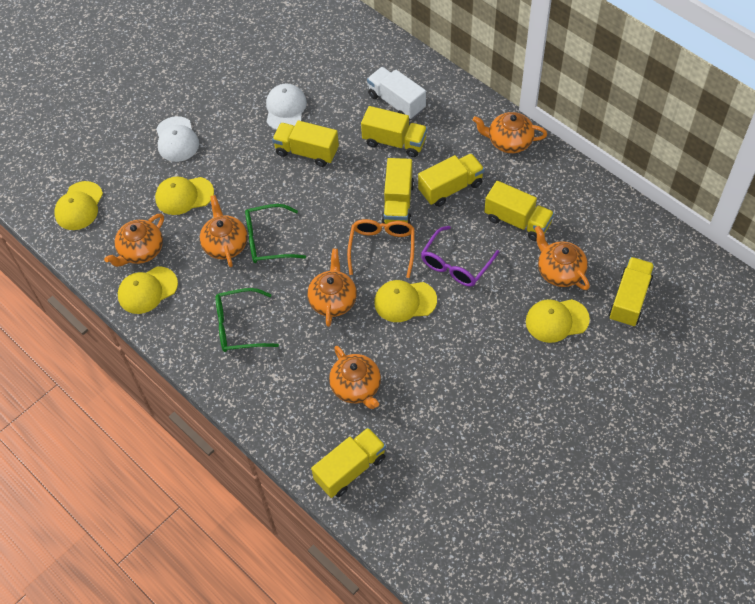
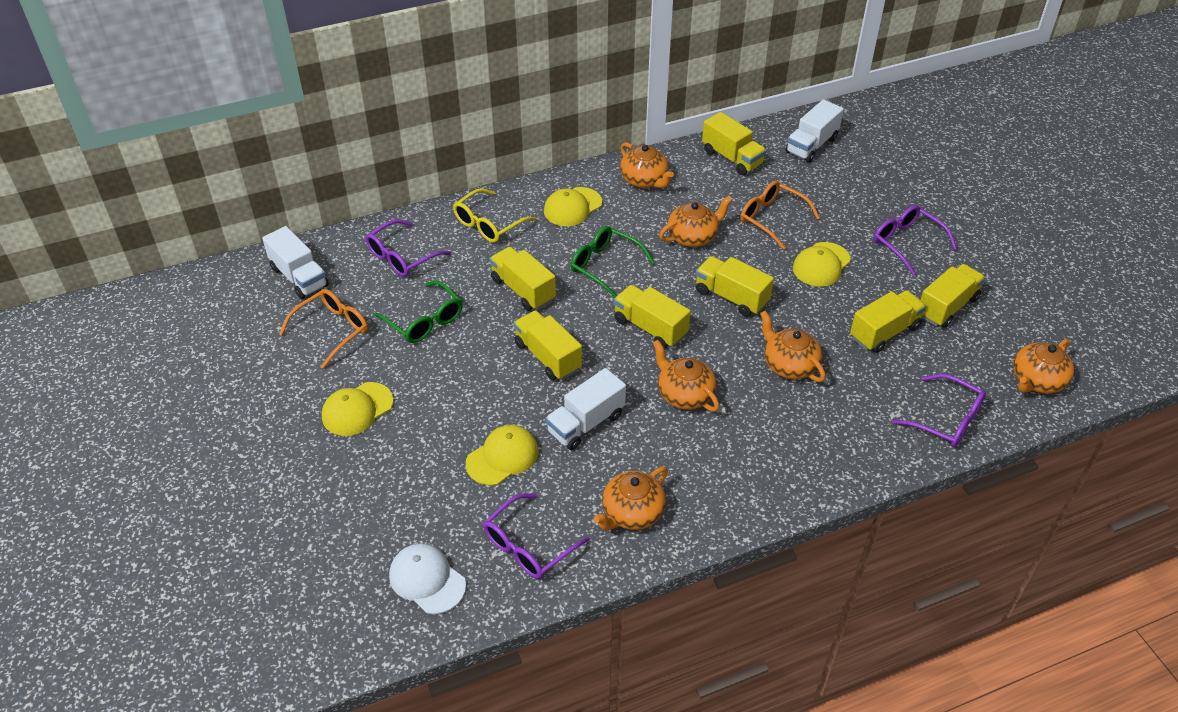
orange glasses: 1 -> 2
purple glasses: 1 -> 4
white cap: 2 -> 1
white truck: 1 -> 3
yellow cap: 5 -> 4
yellow glasses: 0 -> 1

